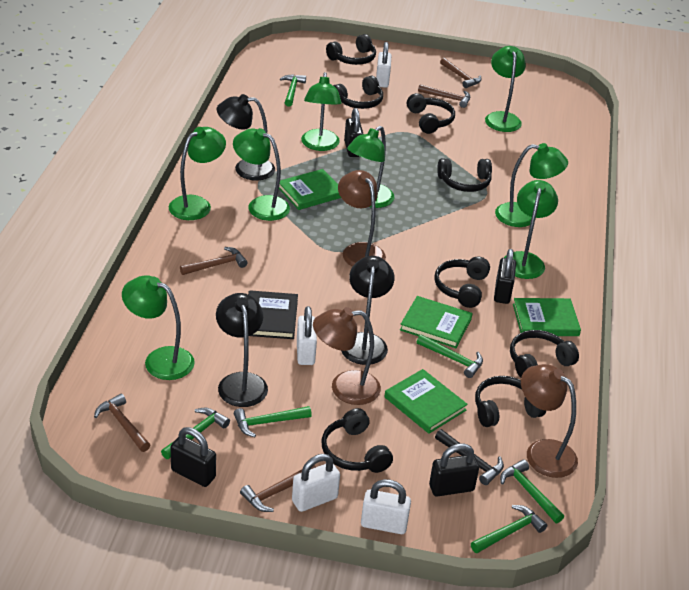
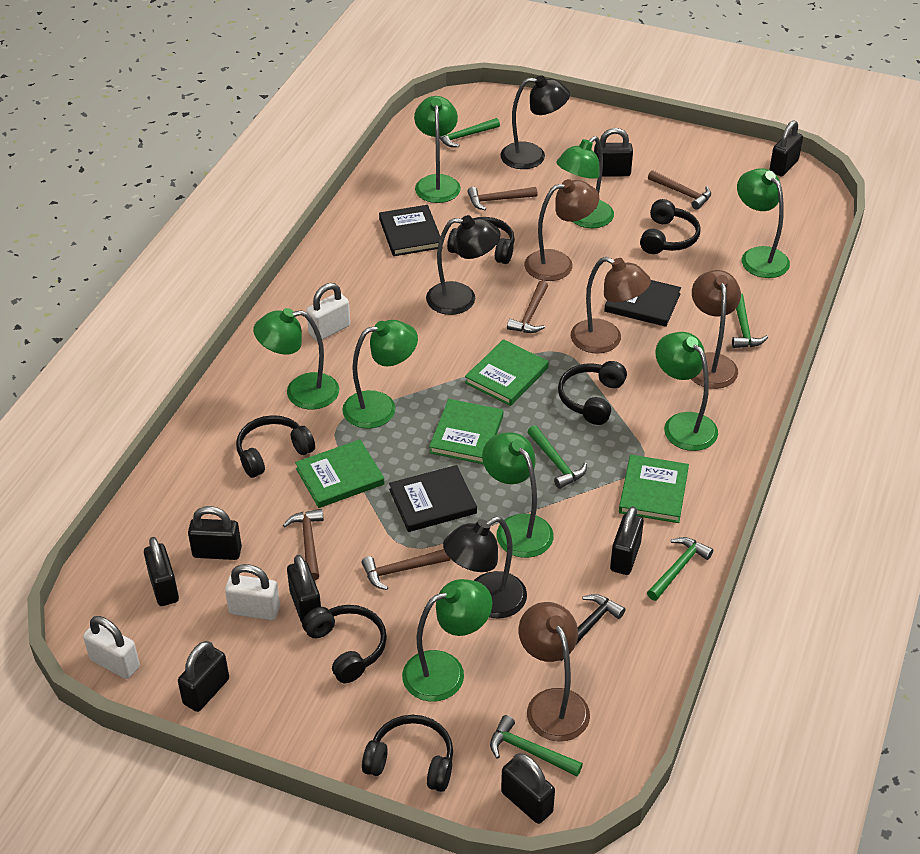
black book: 1 -> 3
black headphones: 8 -> 6
black padlock: 4 -> 8
brown lamp: 3 -> 4
green hammer: 6 -> 5
white padlock: 4 -> 3

